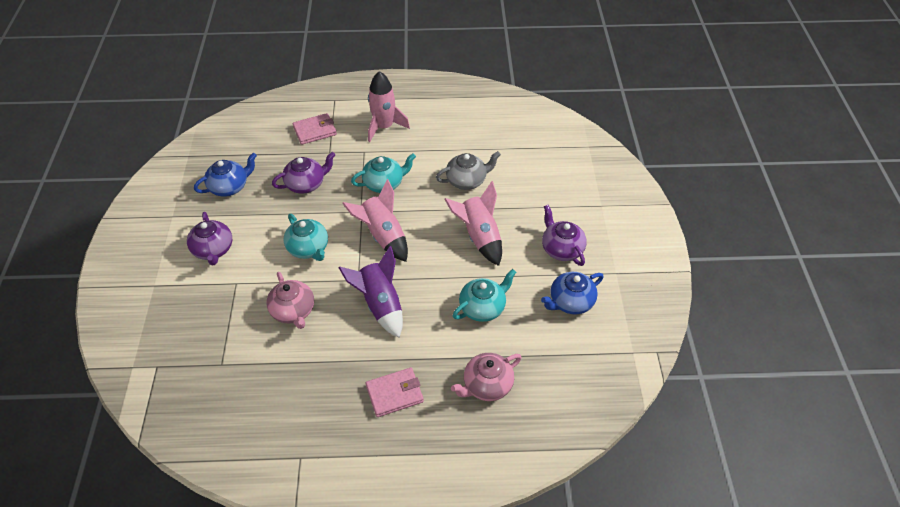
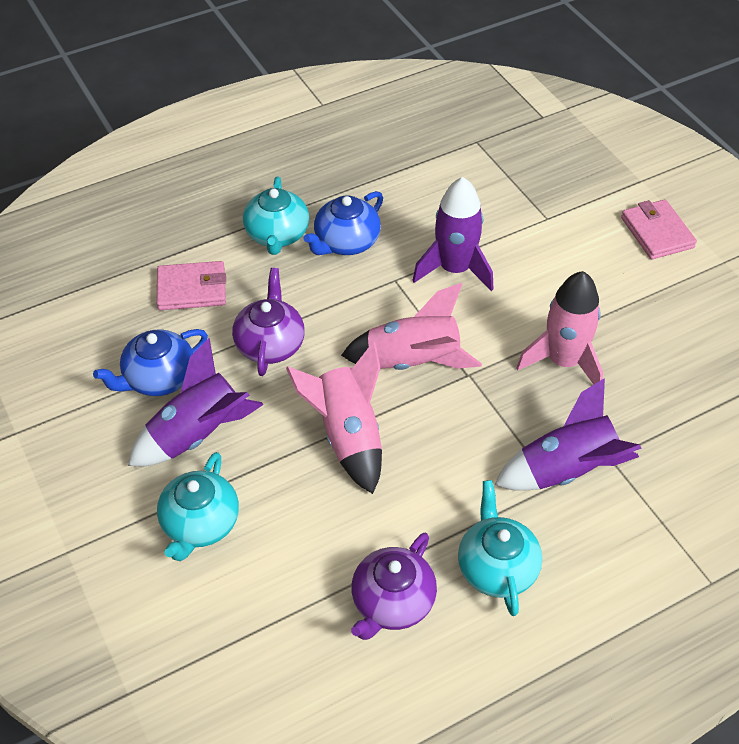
grey teapot: 1 -> 0
pink teapot: 2 -> 0
purple rocket: 1 -> 3
purple teapot: 3 -> 2

